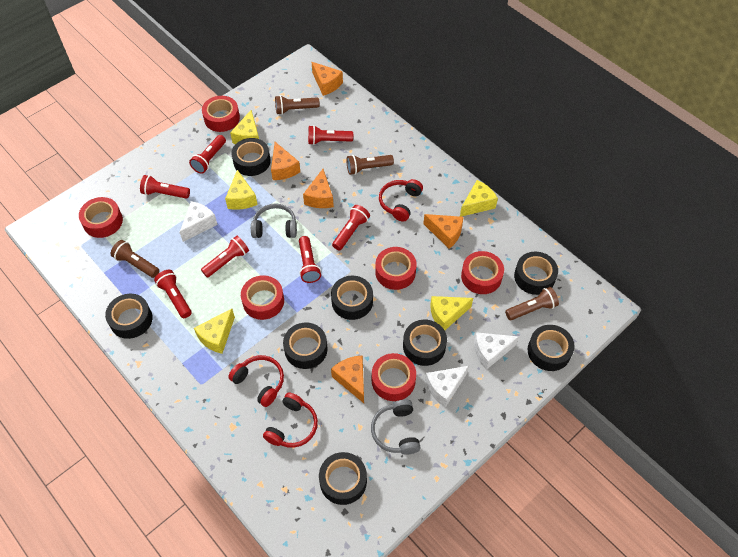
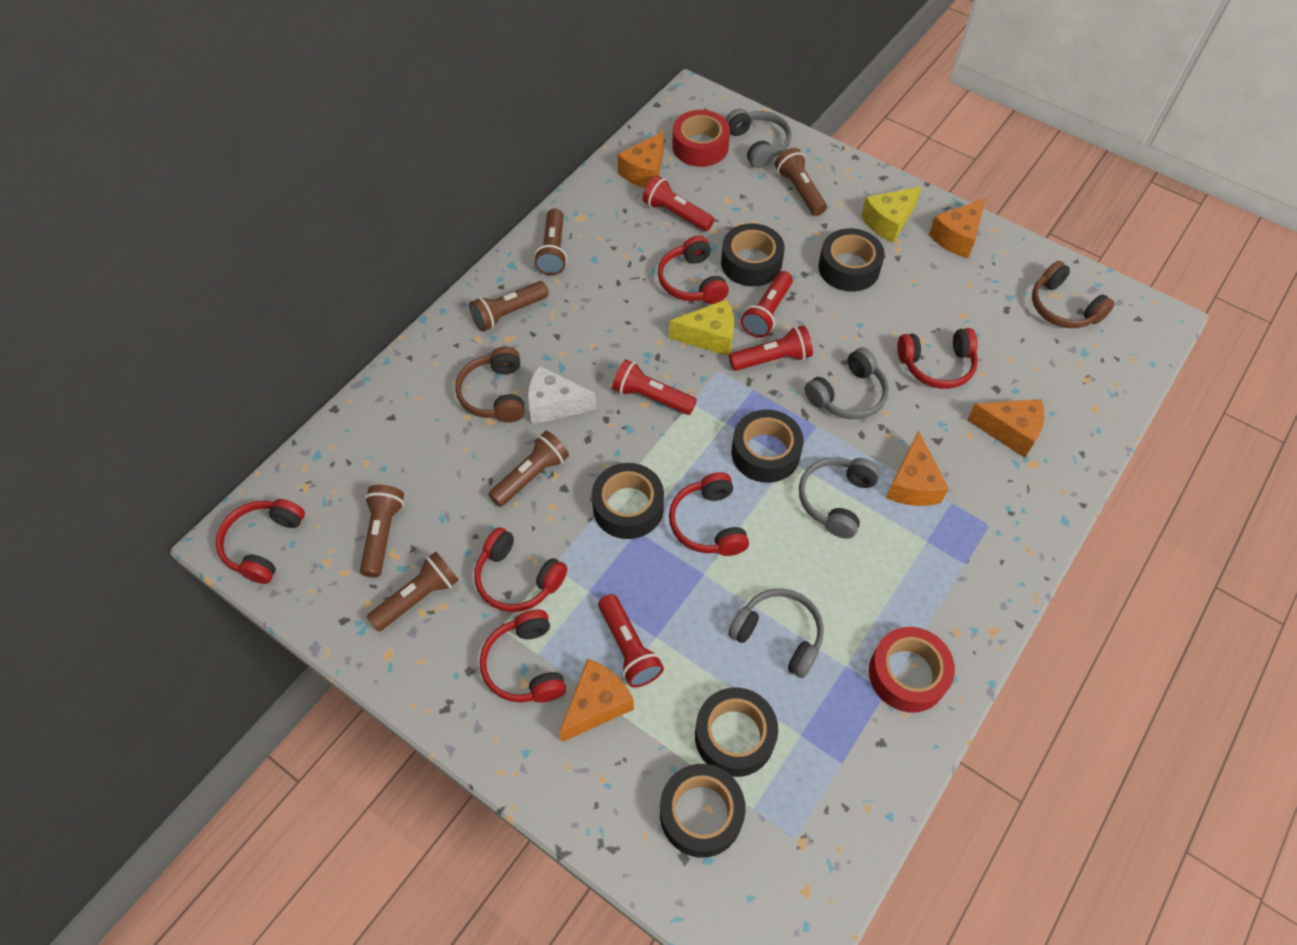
black tape: 8 -> 6
brown flashlight: 4 -> 6
brown headphones: 0 -> 2
grey headphones: 2 -> 4
red flashlight: 7 -> 5
red headphones: 3 -> 6
red tape: 6 -> 2
white cheese: 3 -> 1
yellow cheese: 5 -> 2

